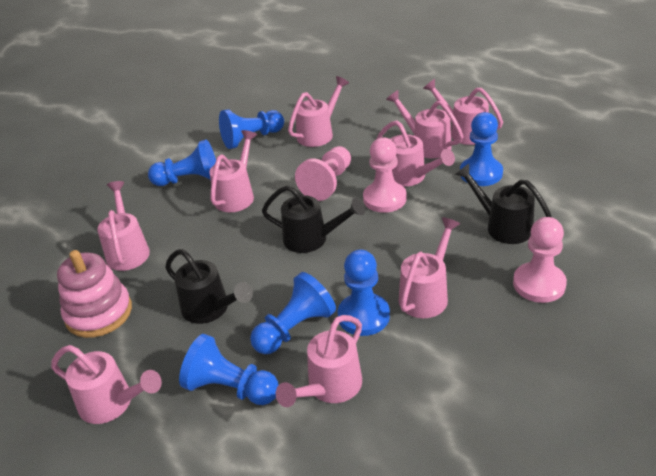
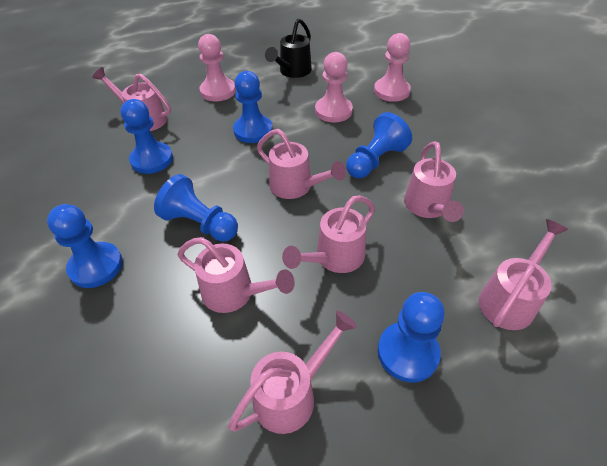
black watering can: 3 -> 1
pink stacking toy: 1 -> 0
pink watering can: 9 -> 7

